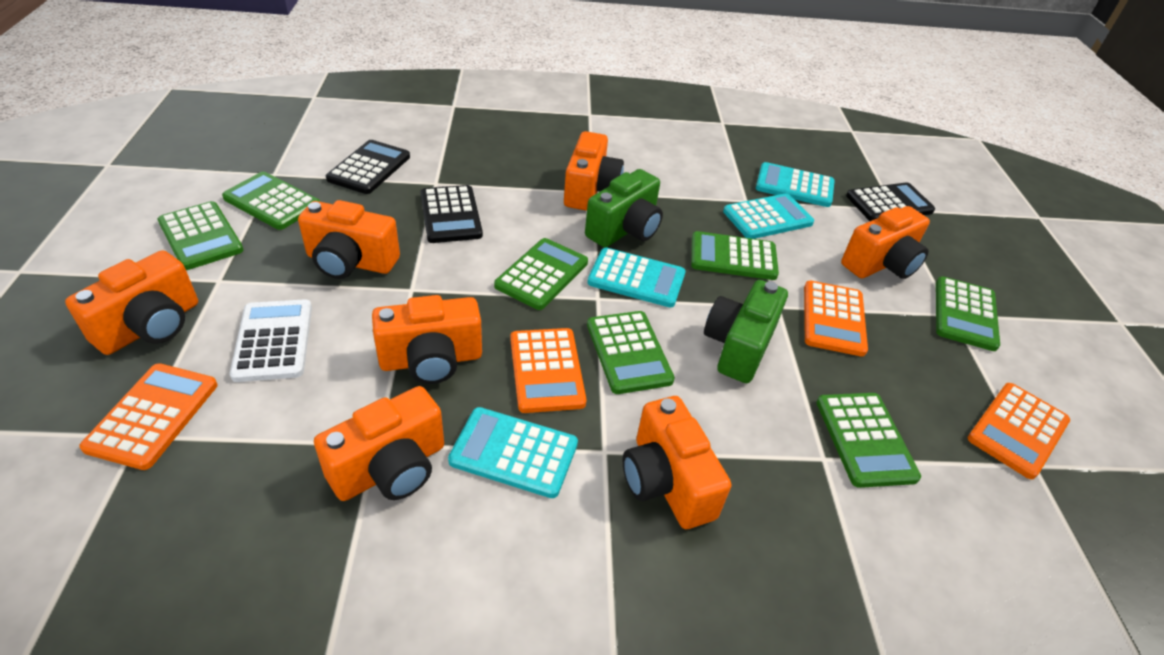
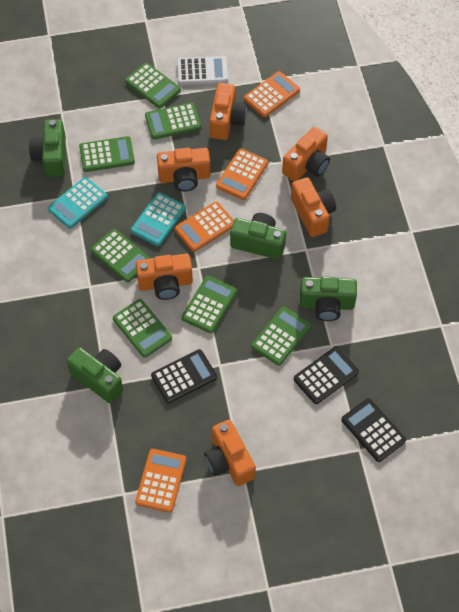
green camera: 2 -> 4
orange camera: 7 -> 6
turquoise calculator: 4 -> 2

